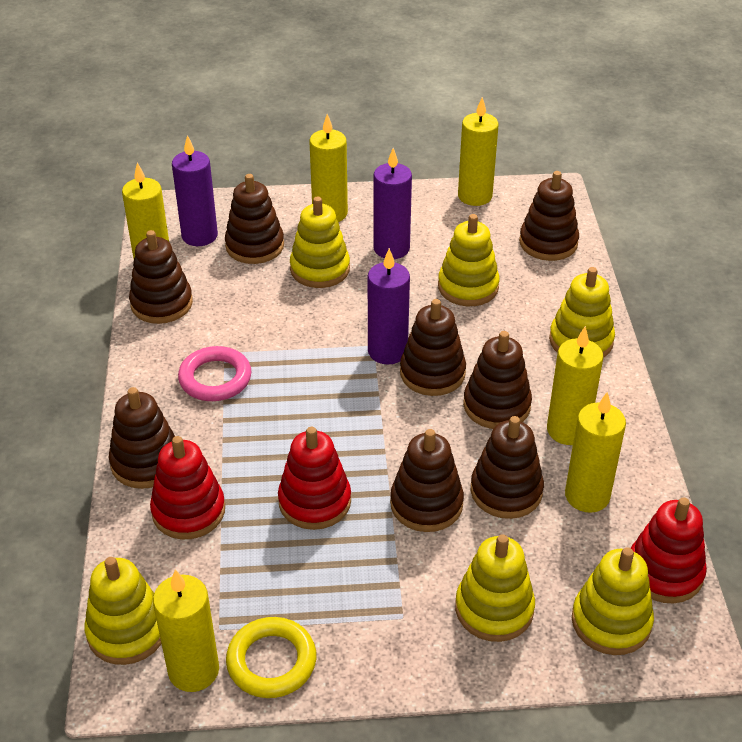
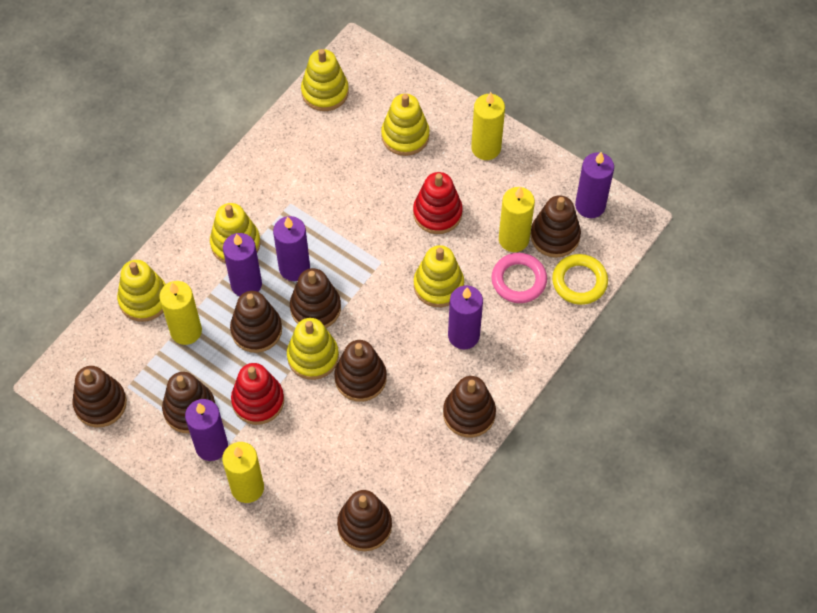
purple candle: 3 -> 5
red stacking toy: 3 -> 2
yellow candle: 6 -> 4

